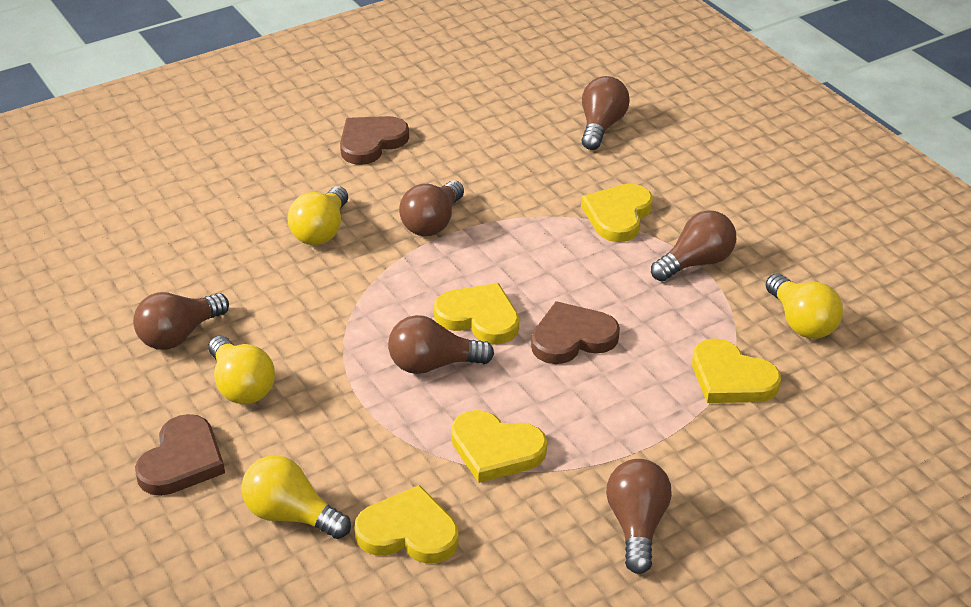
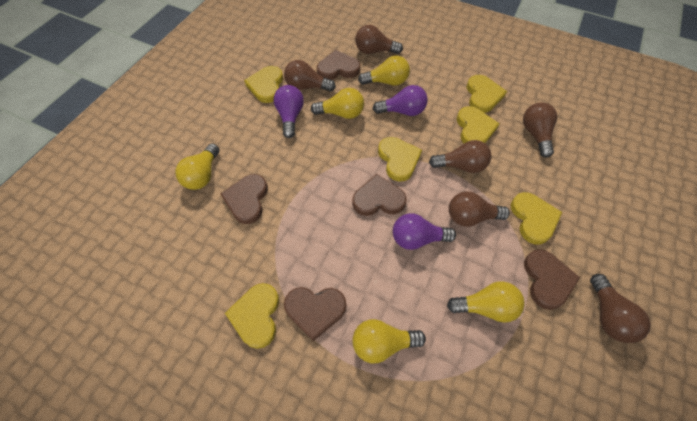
brown heart: 3 -> 5
purple light bulb: 0 -> 3
yellow heart: 5 -> 6
yellow light bulb: 4 -> 5

